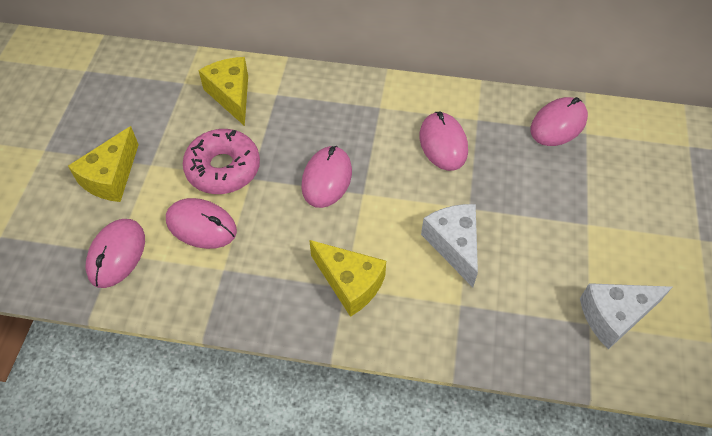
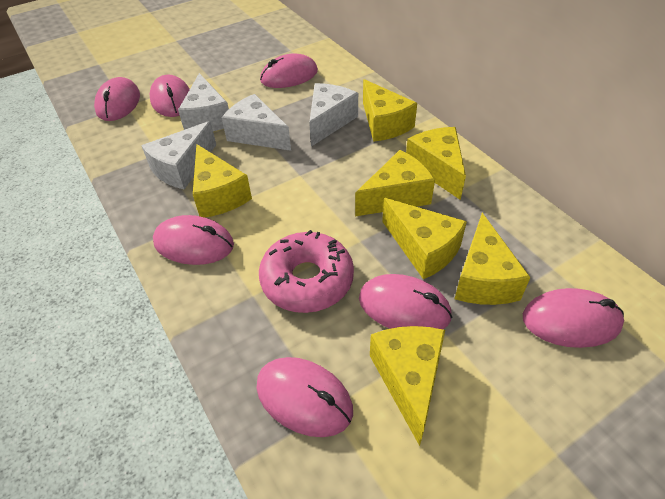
pink mouse: 5 -> 7
white cheese: 2 -> 4
yellow cheese: 3 -> 7

